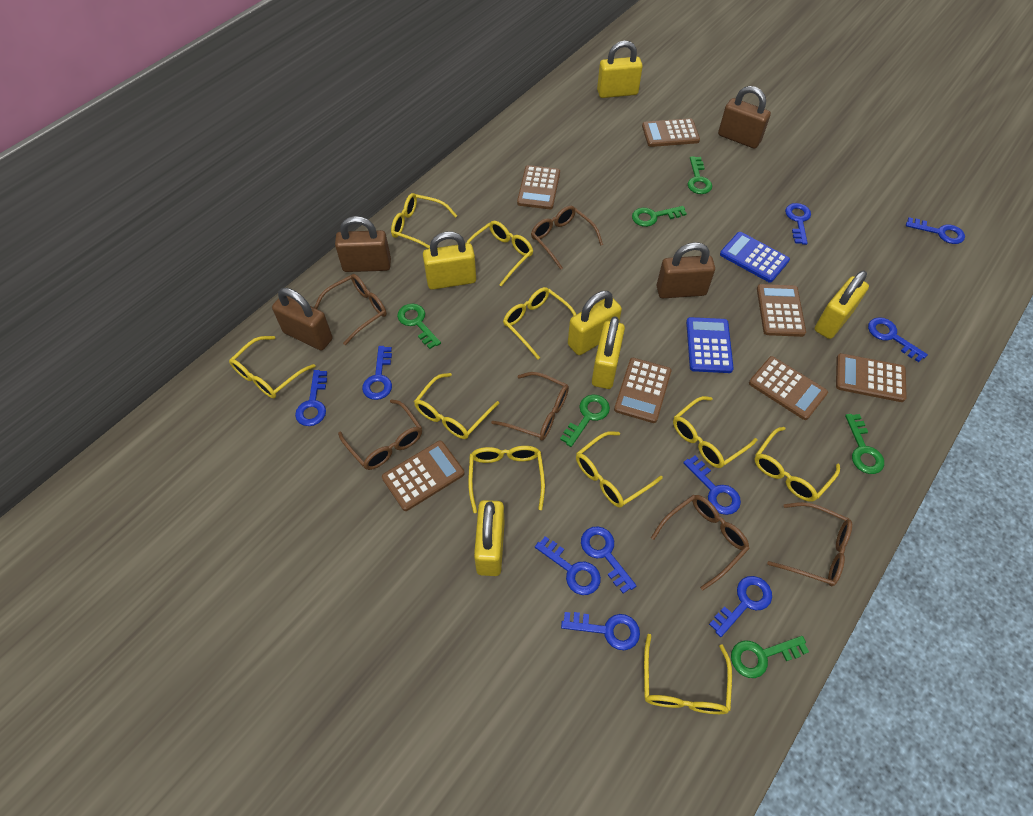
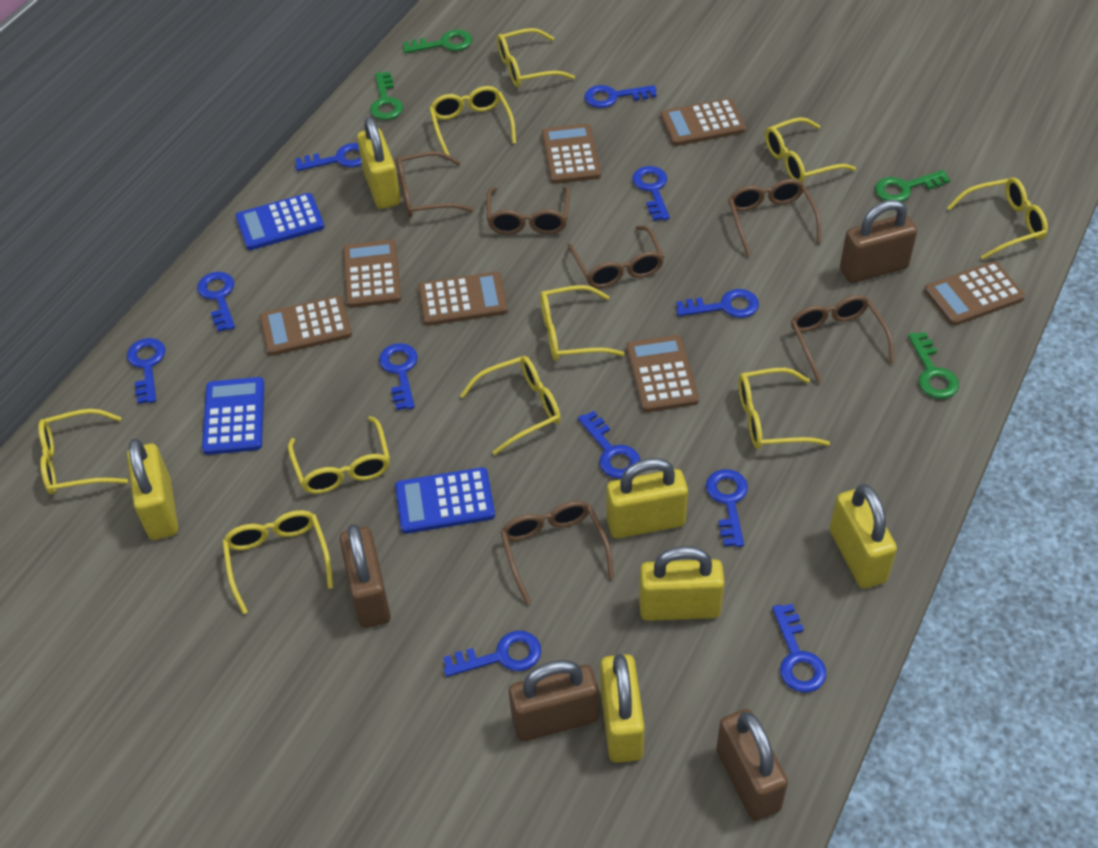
blue calculator: 2 -> 3
blue key: 10 -> 11
green key: 6 -> 4

